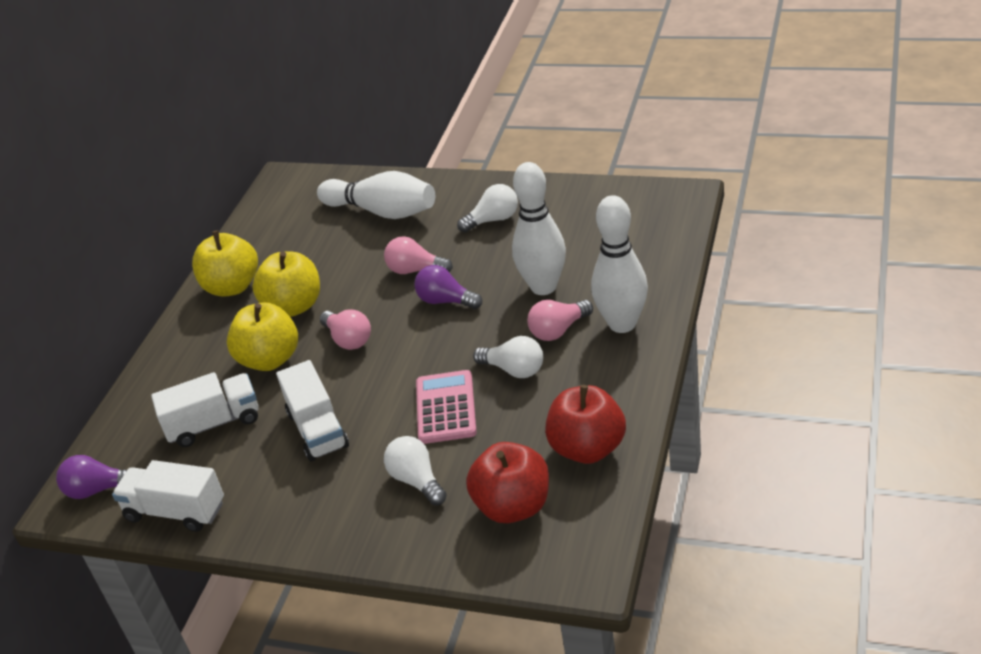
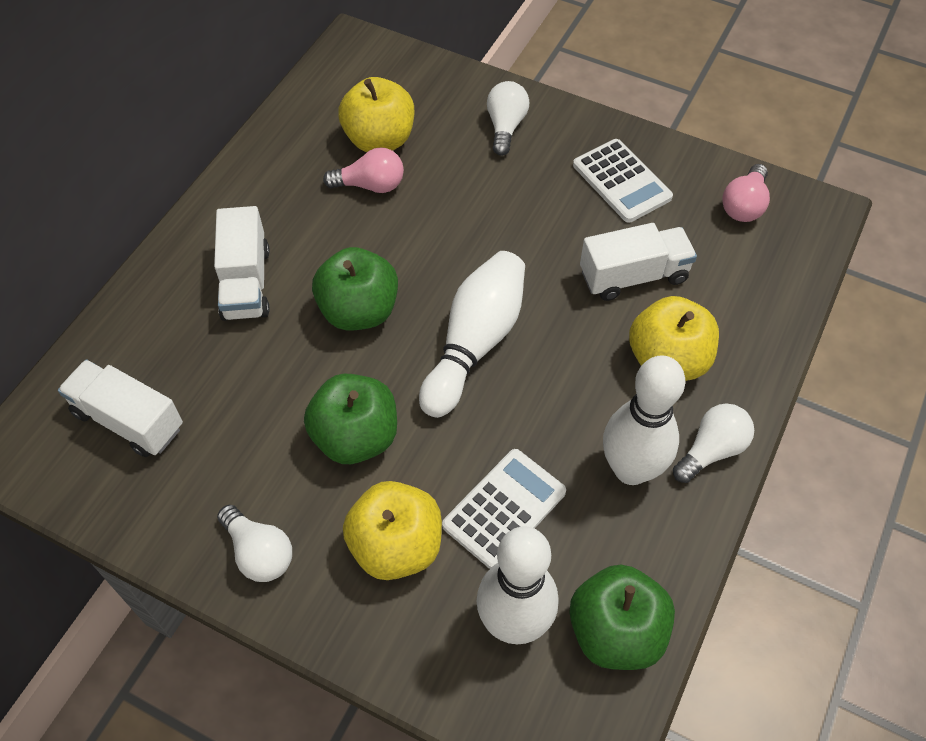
green apple: 0 -> 3
pink calculator: 1 -> 0
pink light bulb: 3 -> 2
purple light bulb: 2 -> 0
red apple: 2 -> 0
white calculator: 0 -> 2

